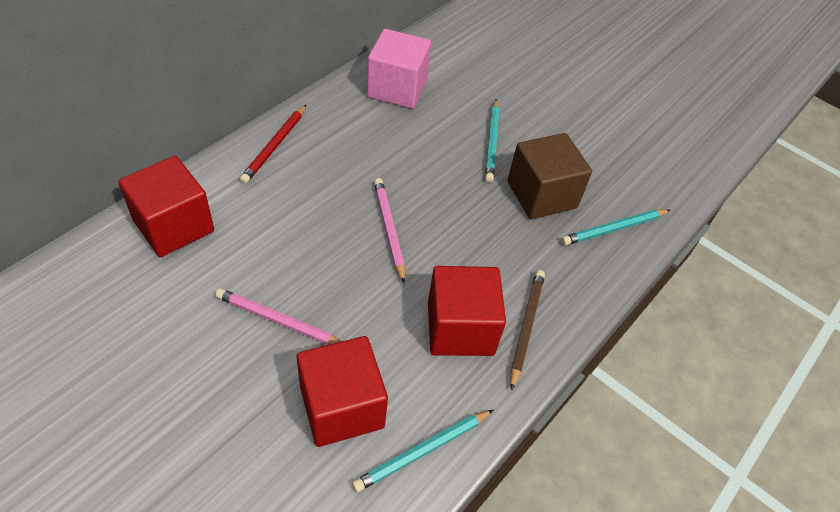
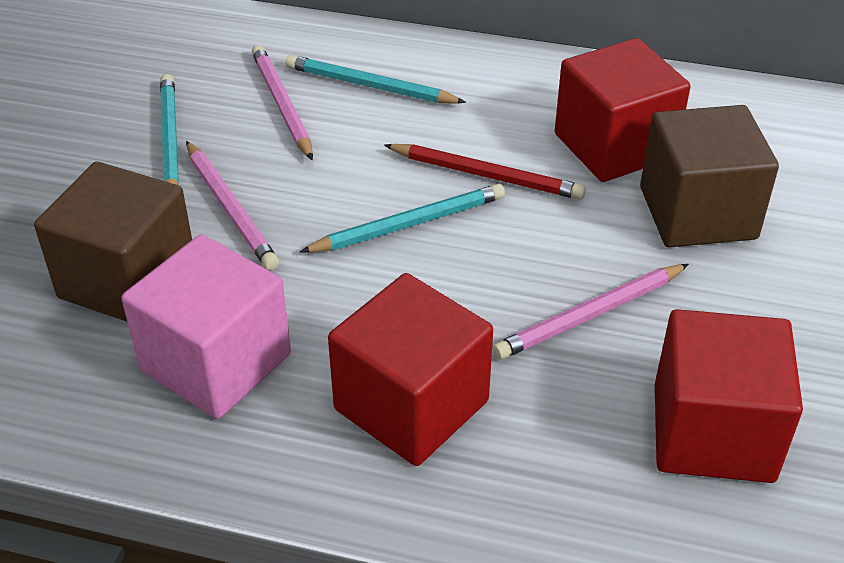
brown cube: 1 -> 2
brown pencil: 1 -> 0
pink pencil: 2 -> 3

